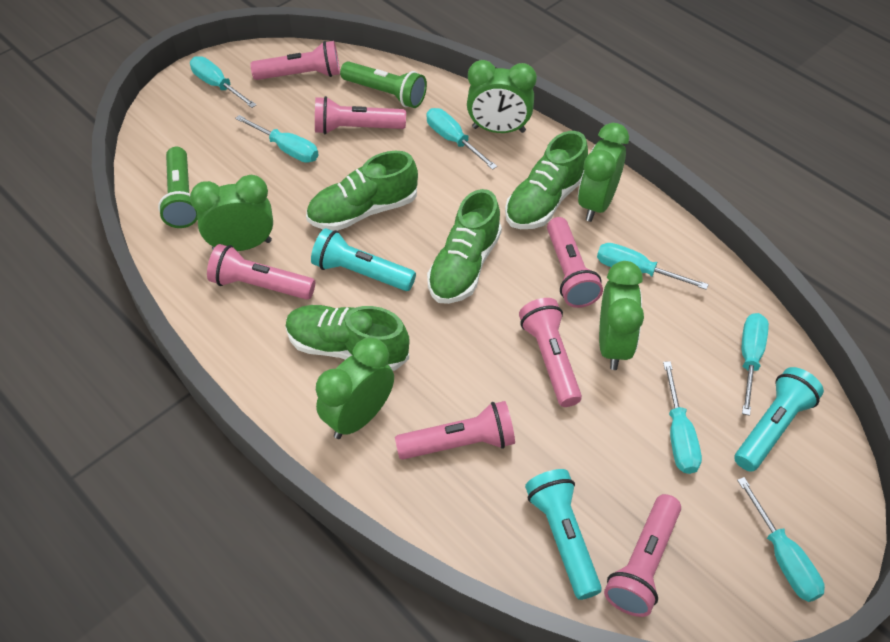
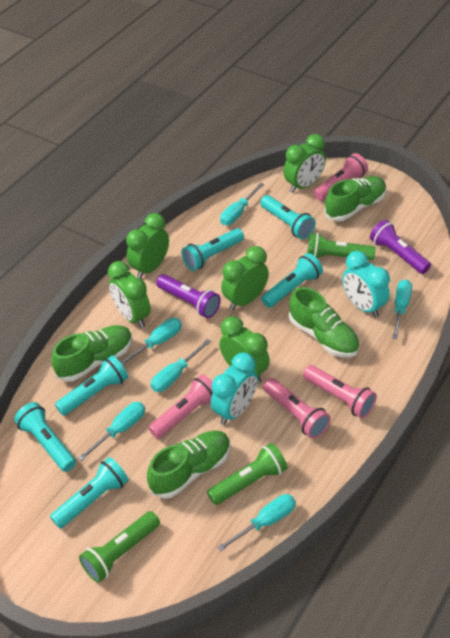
green flashlight: 2 -> 3
pink flashlight: 7 -> 4
purple flashlight: 0 -> 2
turquoise clock: 0 -> 2
turquoise flashlight: 3 -> 6
turquoise screwdriver: 7 -> 6

